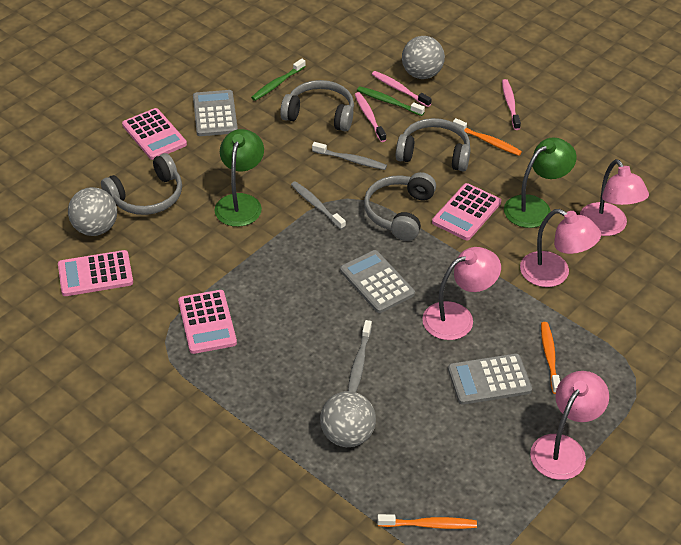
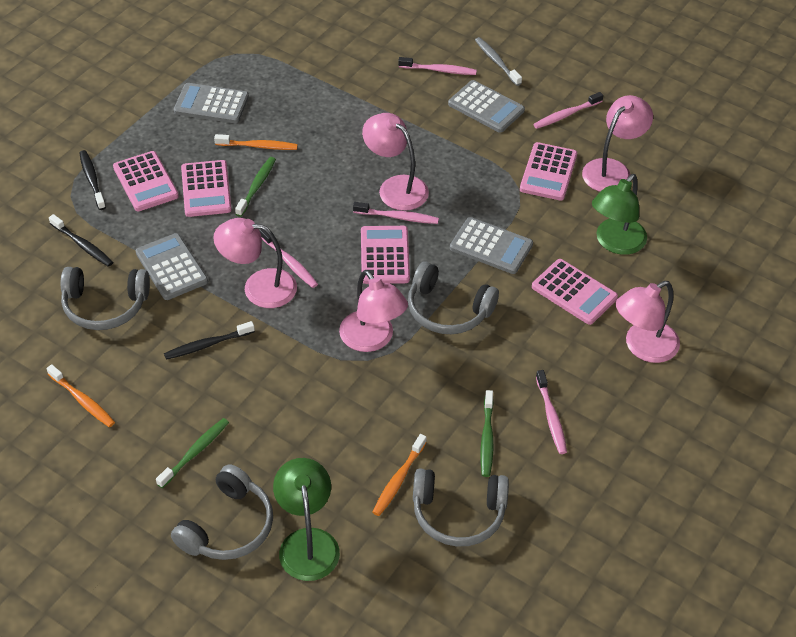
black toothbrush: 0 -> 3
green toothbrush: 2 -> 3
grey ball: 3 -> 0
grey calculator: 3 -> 4
grey toothbrush: 3 -> 1
pink calculator: 4 -> 5
pink lamp: 4 -> 5
pink toothbrush: 3 -> 5

